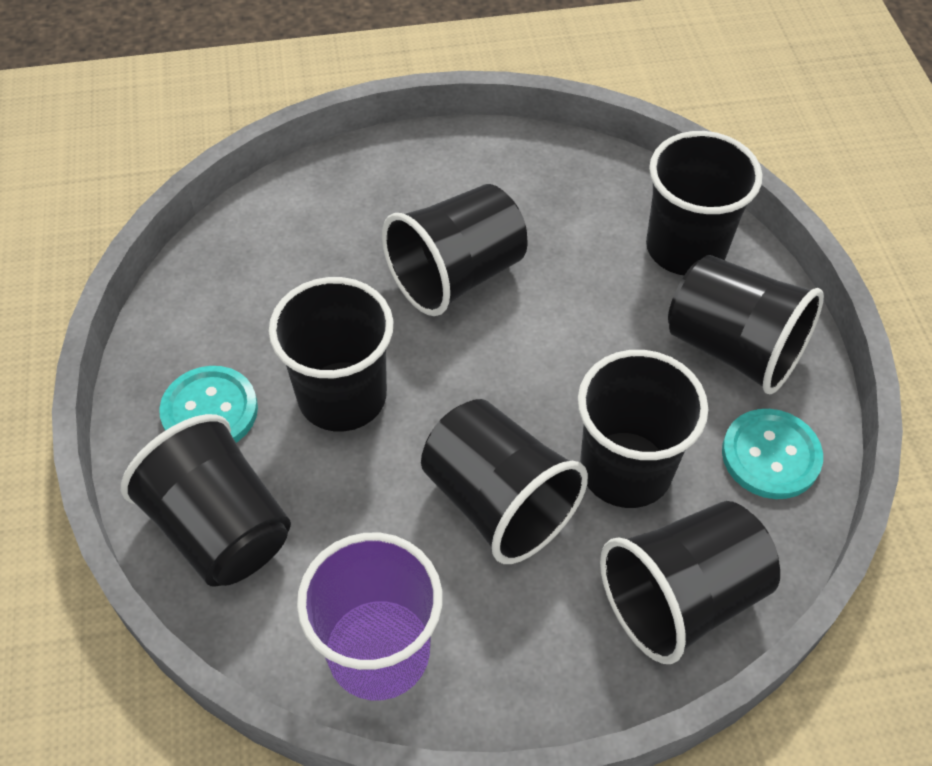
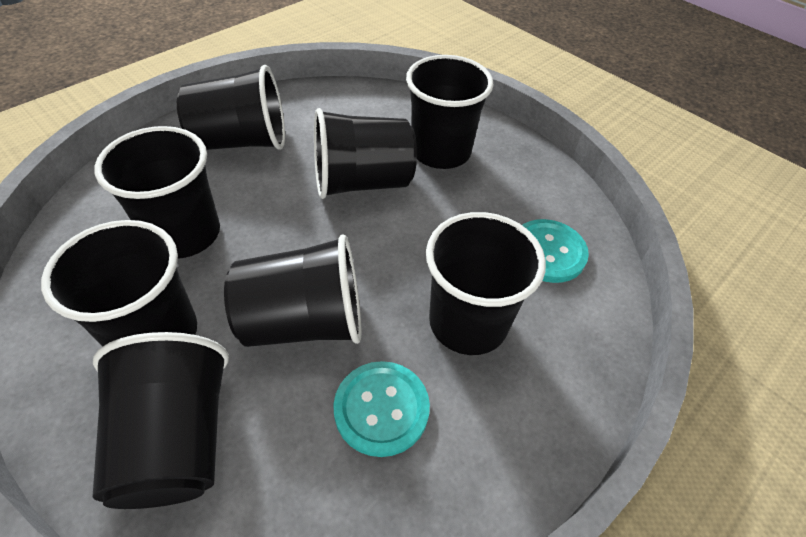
purple cup: 1 -> 0

